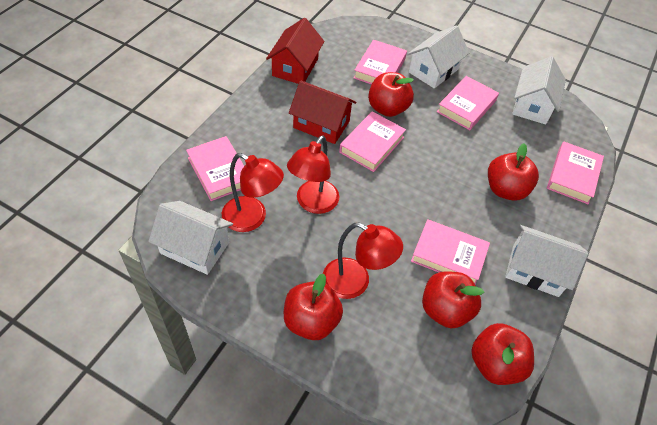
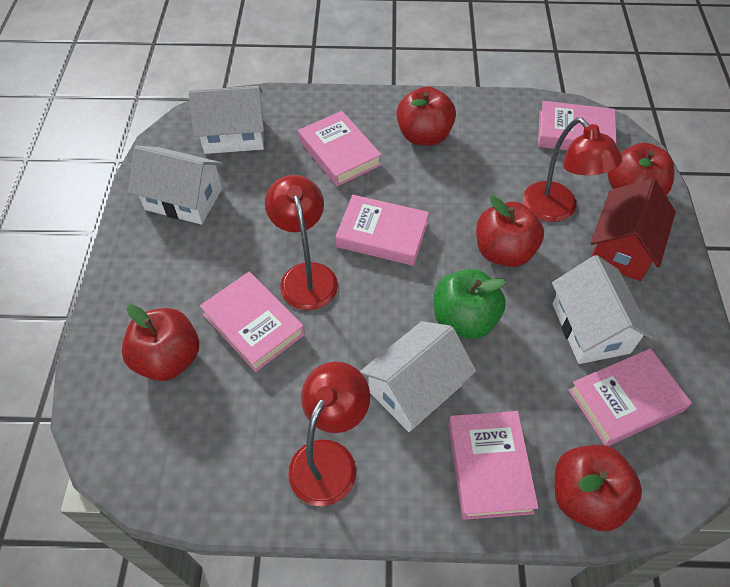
green apple: 0 -> 1
red house: 2 -> 1

